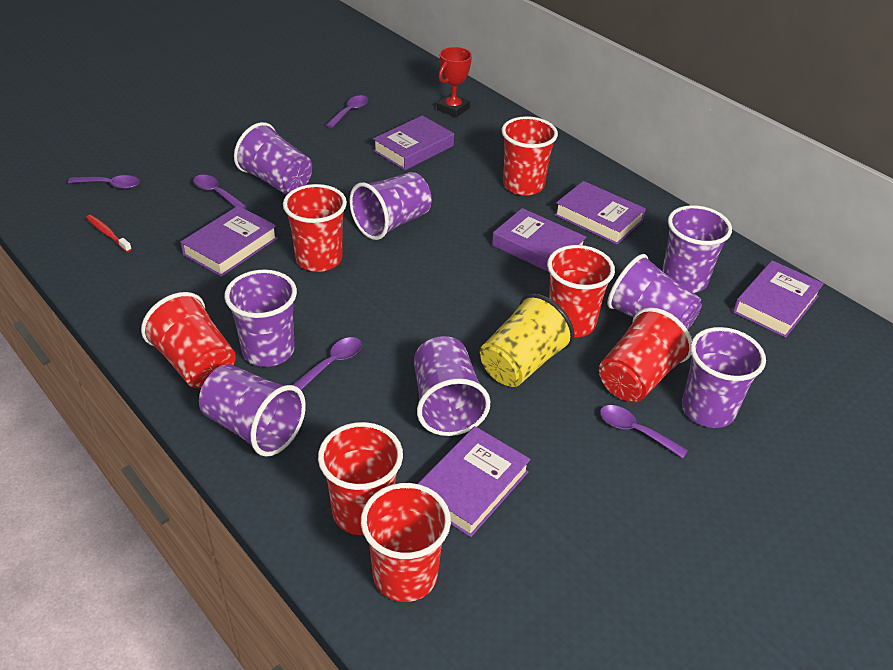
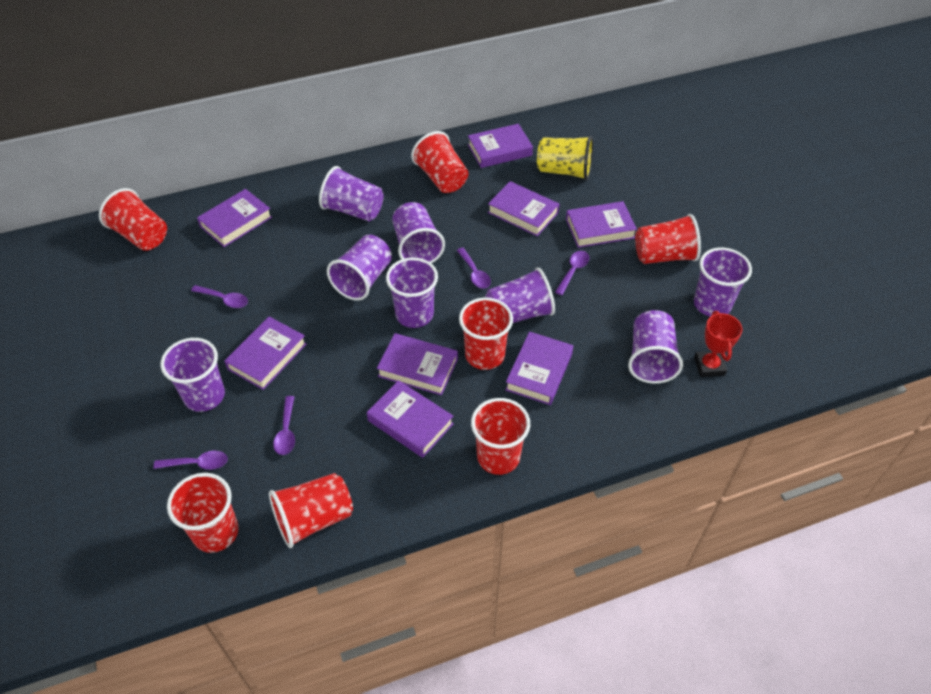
purple book: 6 -> 8
red toothbrush: 1 -> 0

